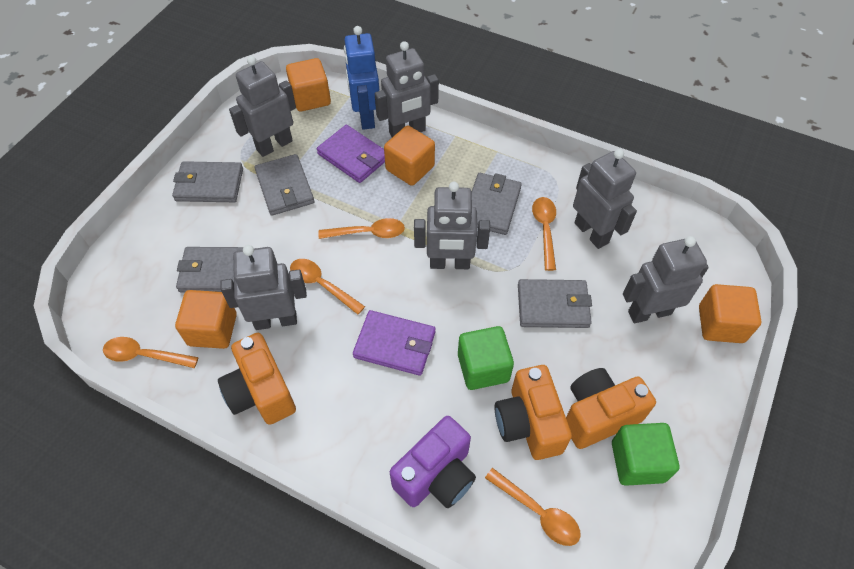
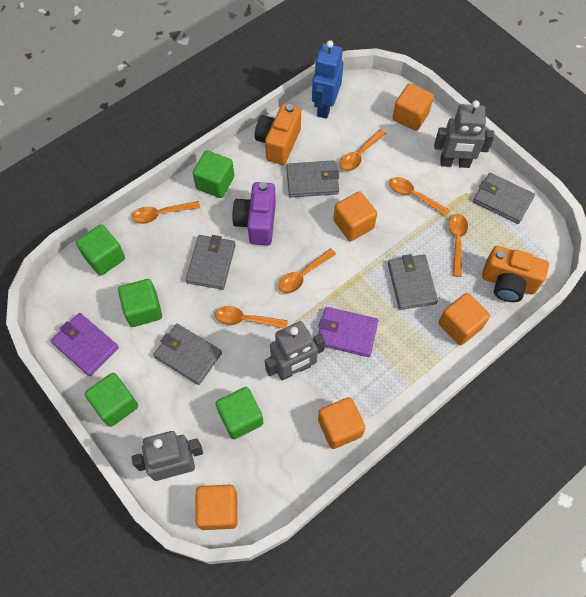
green cube: 2 -> 5
grey robot: 6 -> 3
orange camera: 3 -> 2
orange cube: 4 -> 5
orange spoon: 5 -> 6

